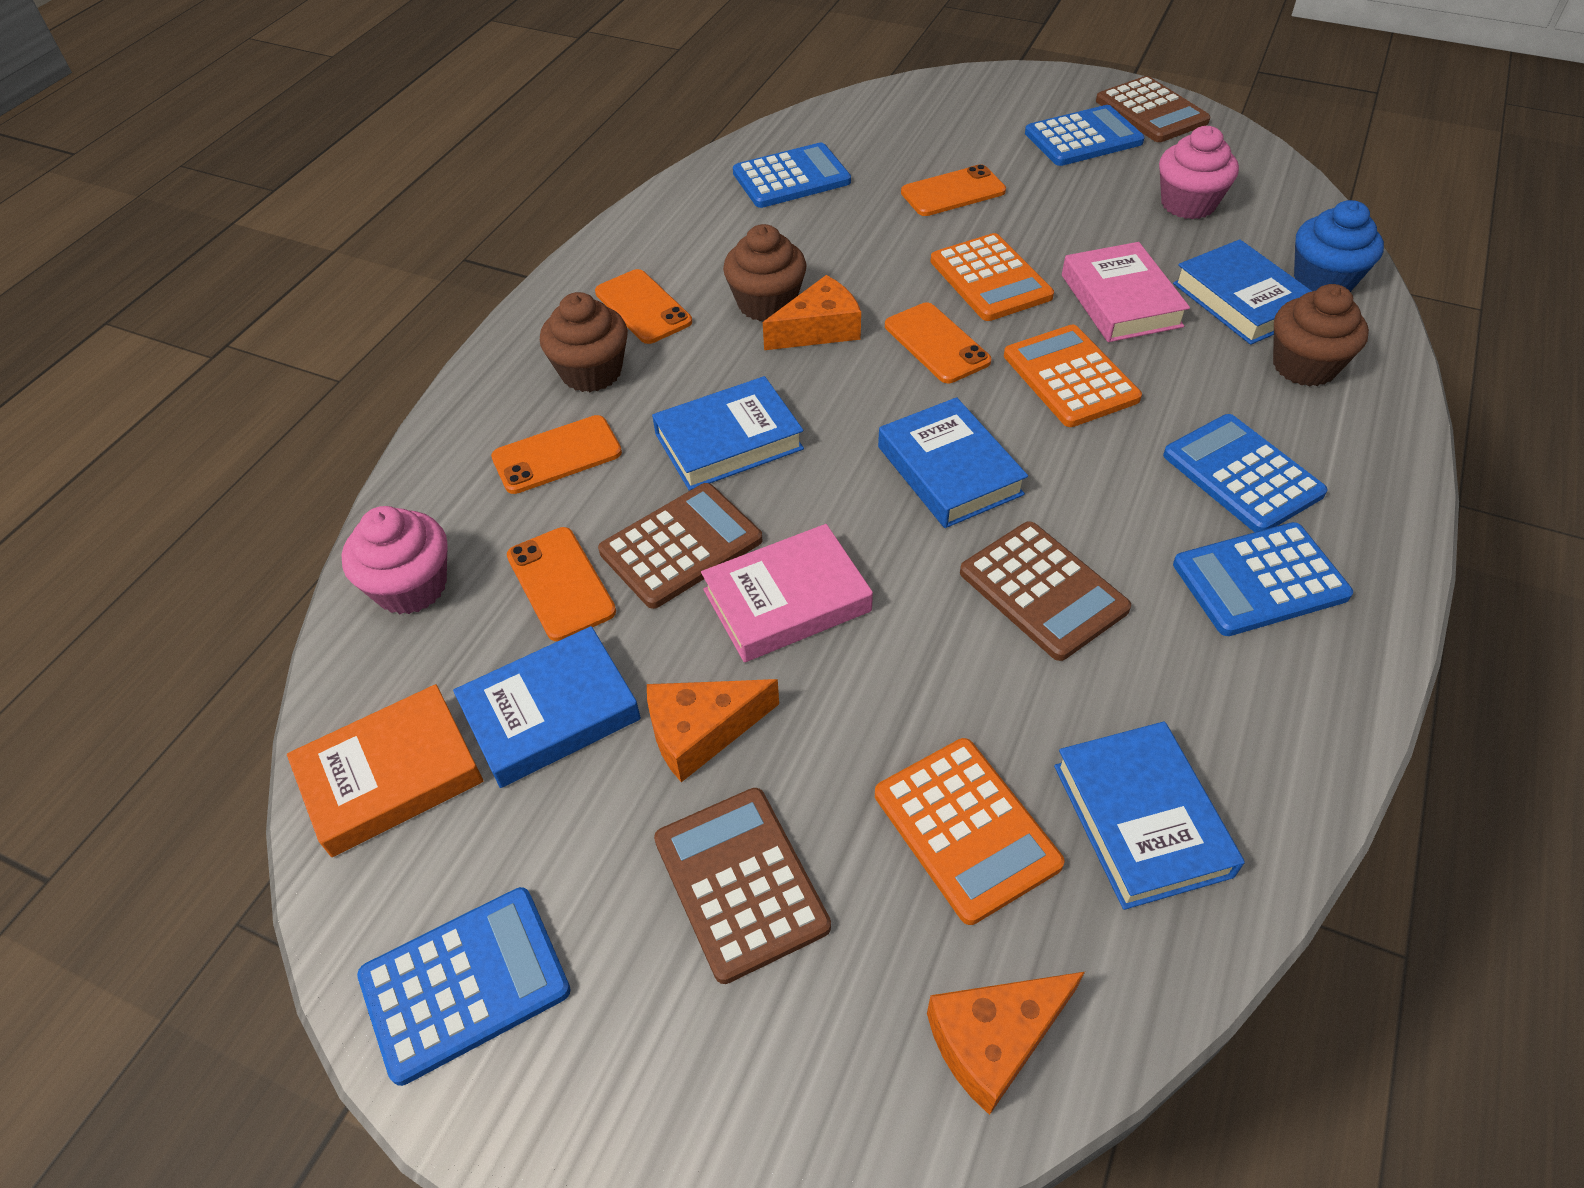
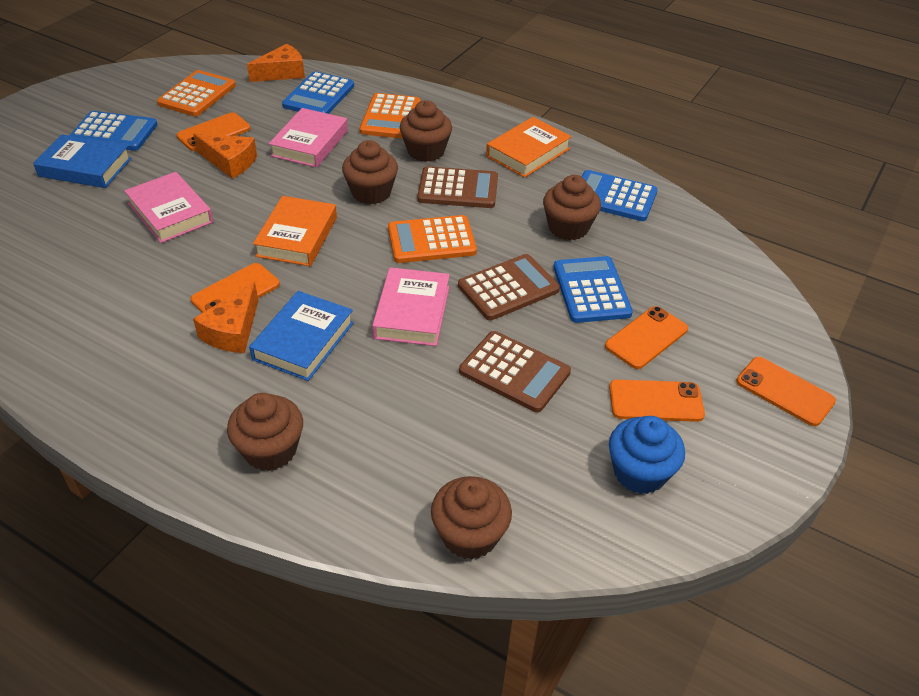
blue book: 5 -> 2
blue calculator: 5 -> 4
brown calculator: 4 -> 3
brown cupcake: 3 -> 5
orange book: 1 -> 2
pink book: 2 -> 3
pink cupcake: 2 -> 0

